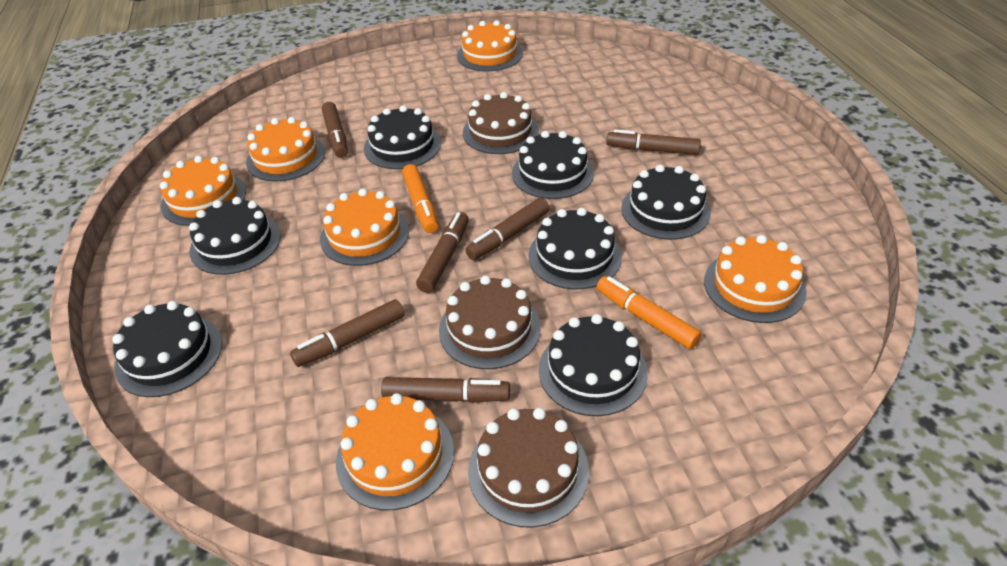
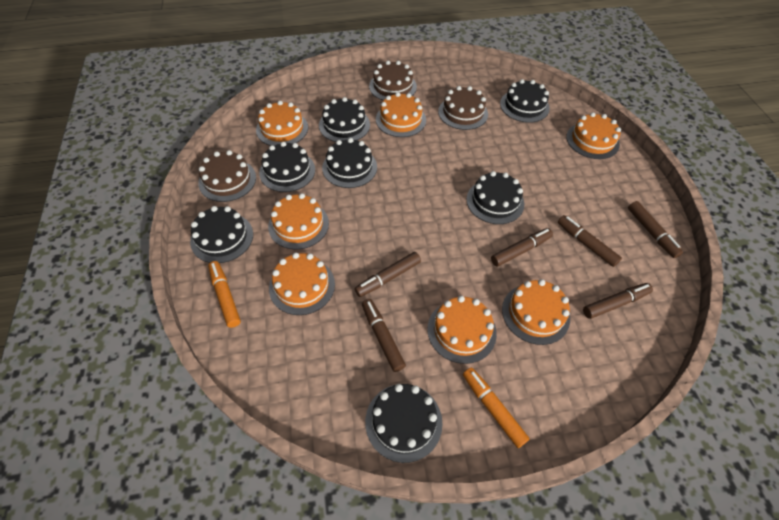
orange cake: 6 -> 7

